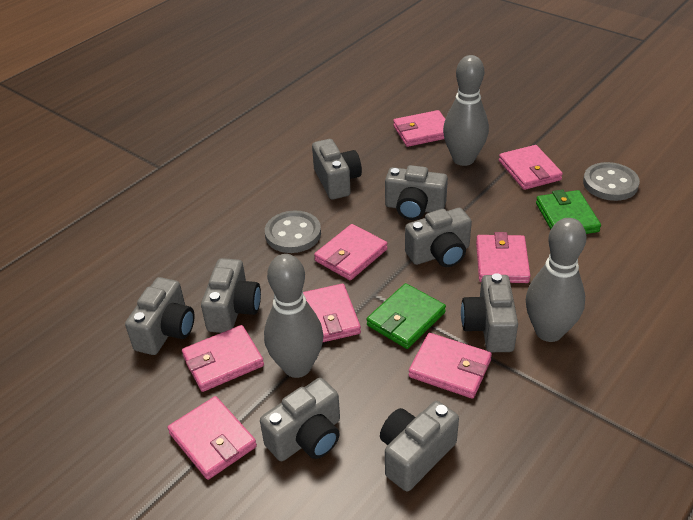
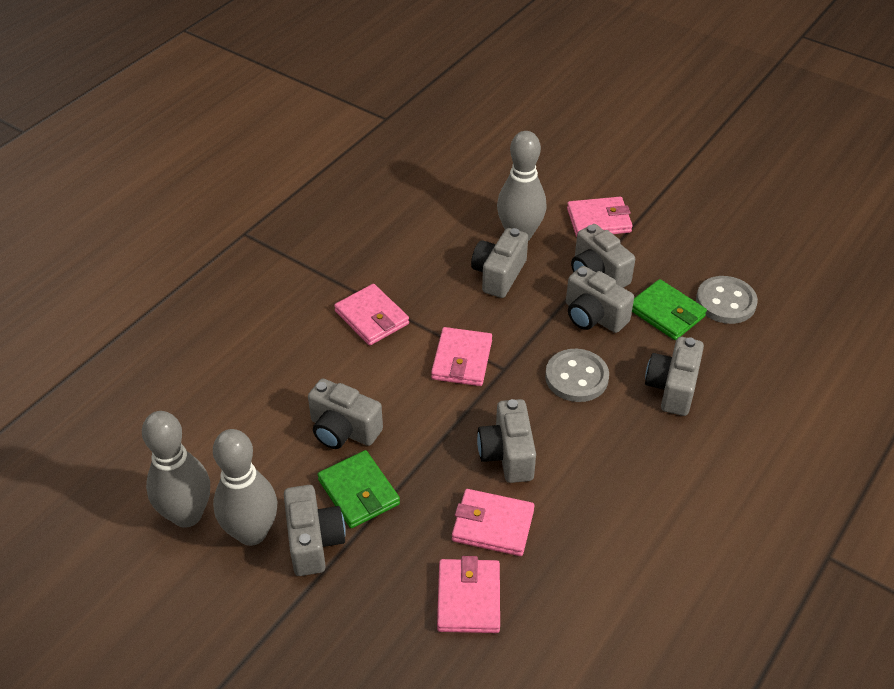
grey camera: 8 -> 7
pink wallet: 8 -> 5

